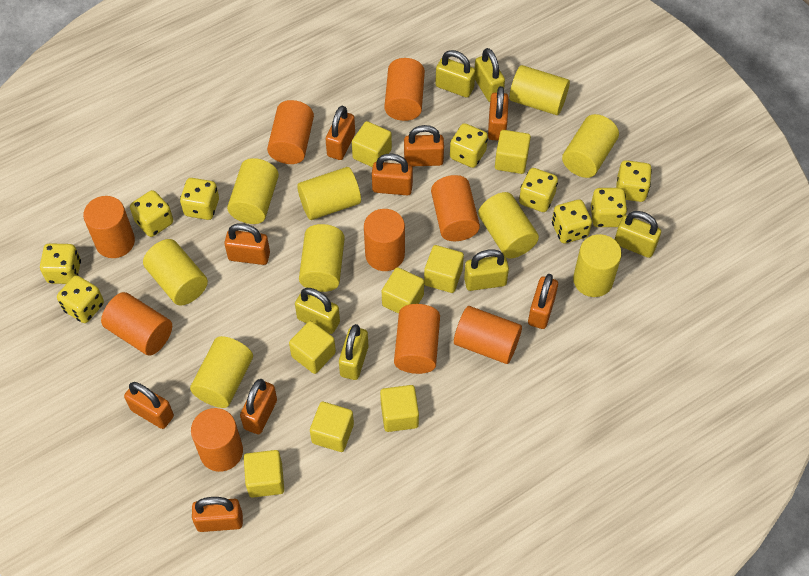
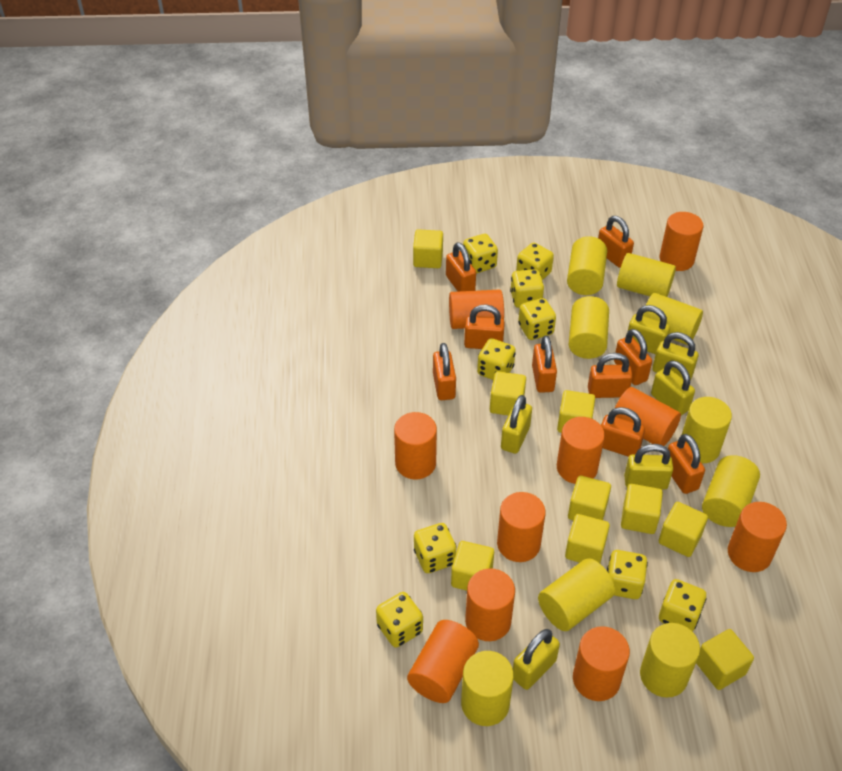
orange cylinder: 9 -> 10
yellow cube: 8 -> 9

